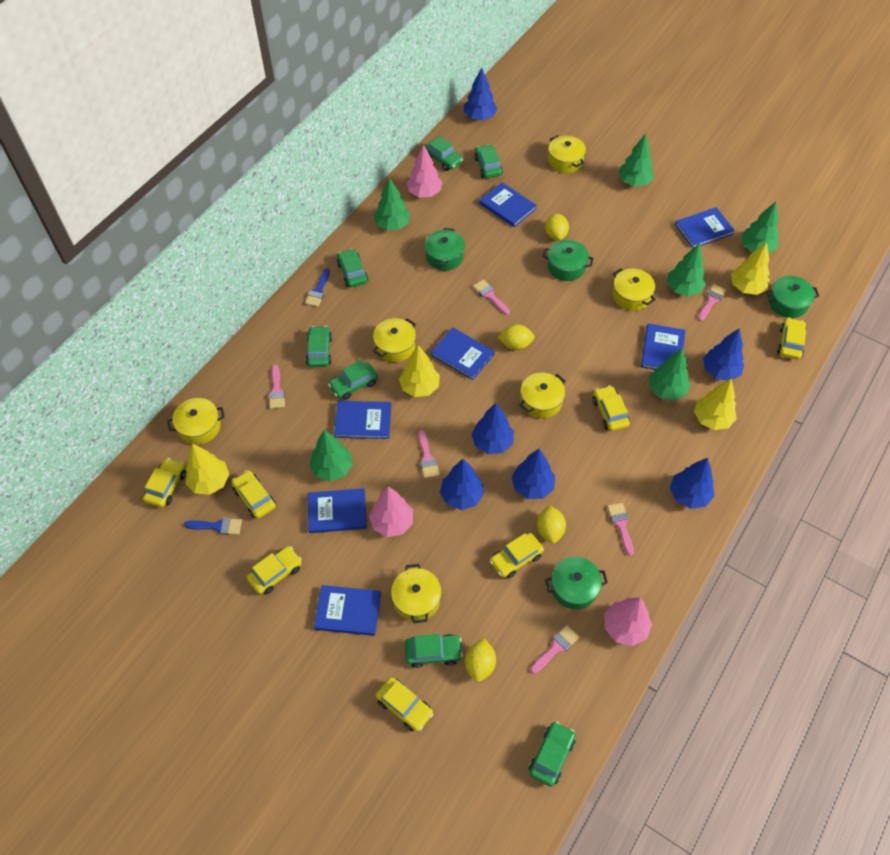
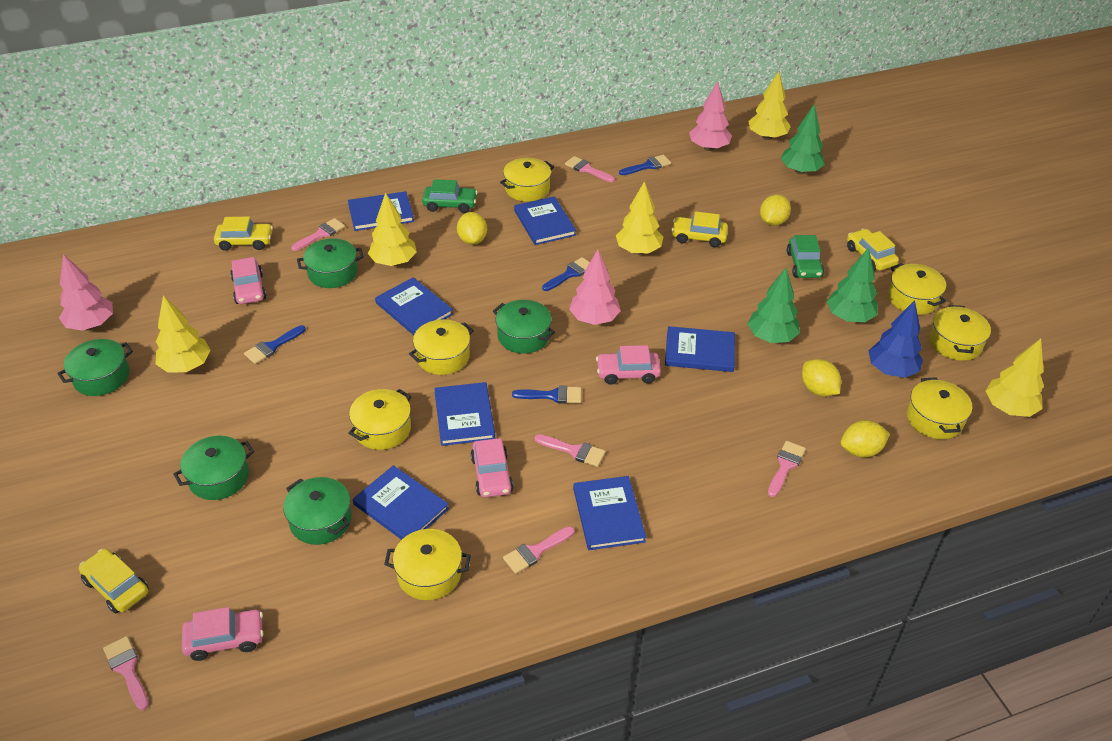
blue brush: 2 -> 4
blue tree: 6 -> 1
green car: 7 -> 2
green pot: 4 -> 5
green tree: 6 -> 3
pink car: 0 -> 4
yellow car: 7 -> 4
yellow pot: 6 -> 7
yellow tree: 4 -> 5

